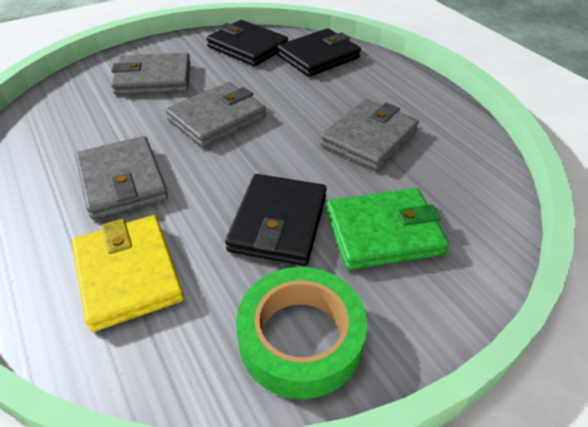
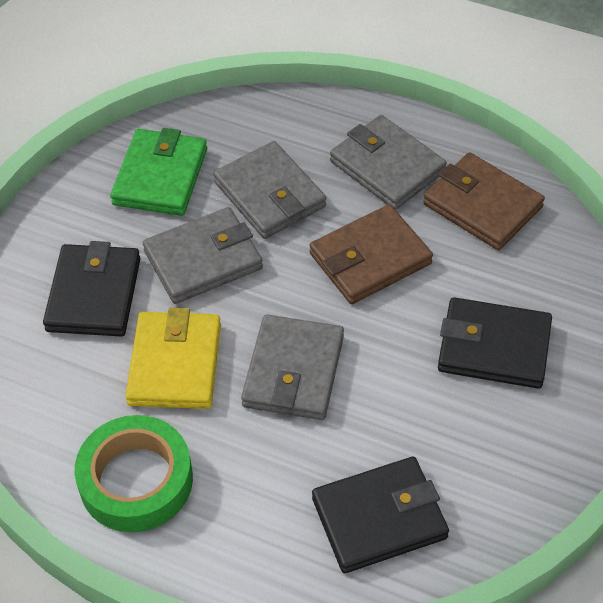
brown wallet: 0 -> 2

